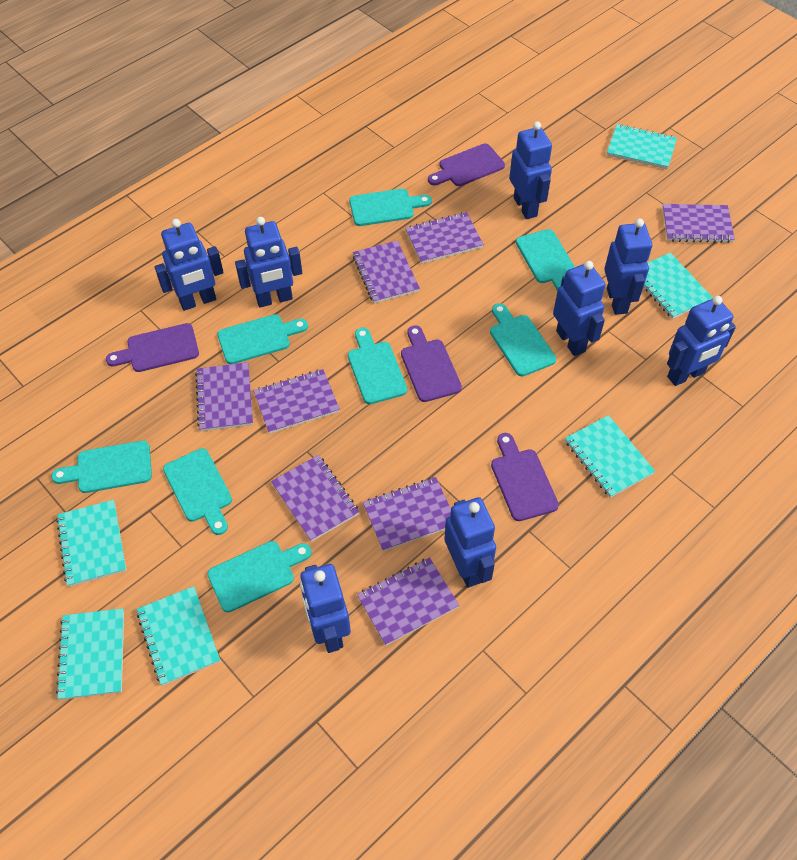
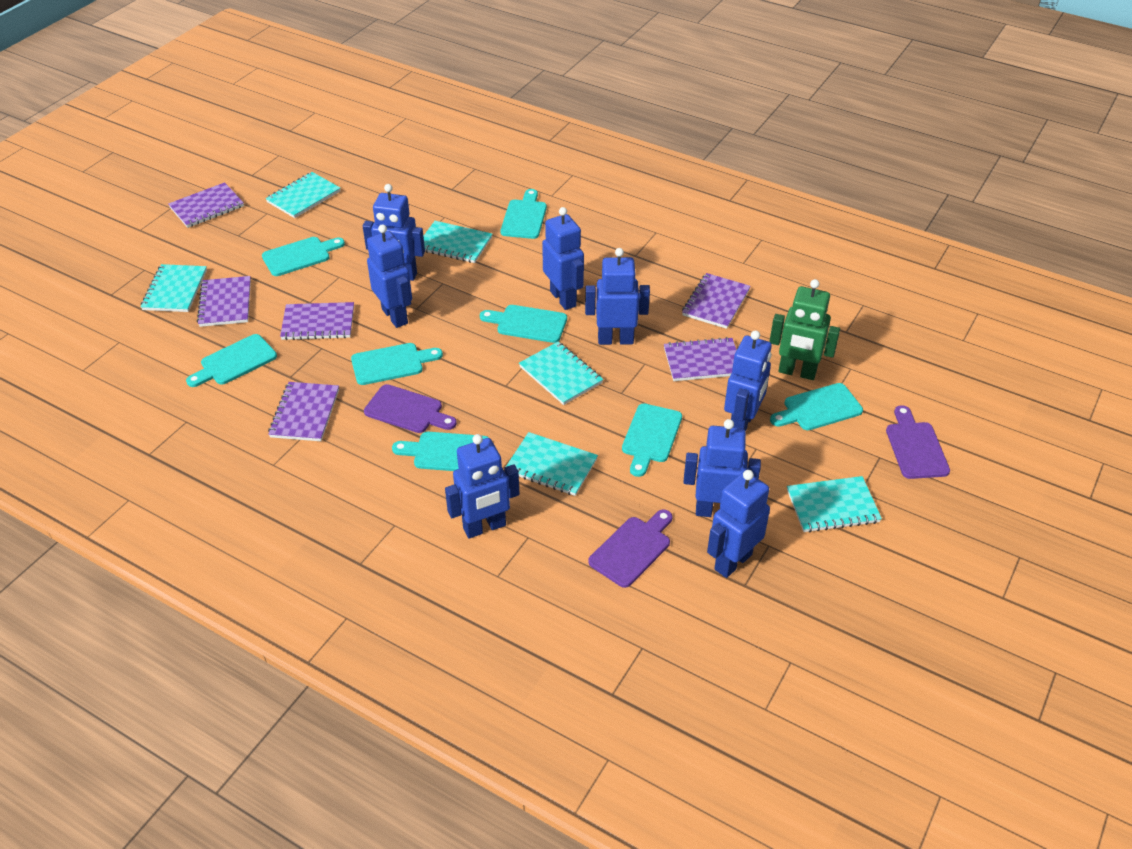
green robot: 0 -> 1
purple cutting board: 4 -> 3
purple notebook: 8 -> 6

